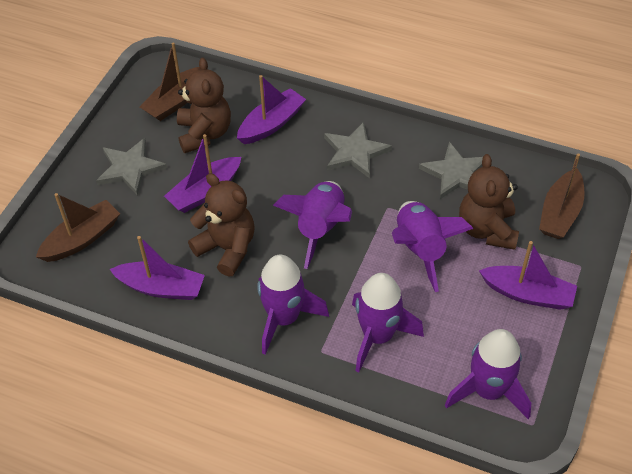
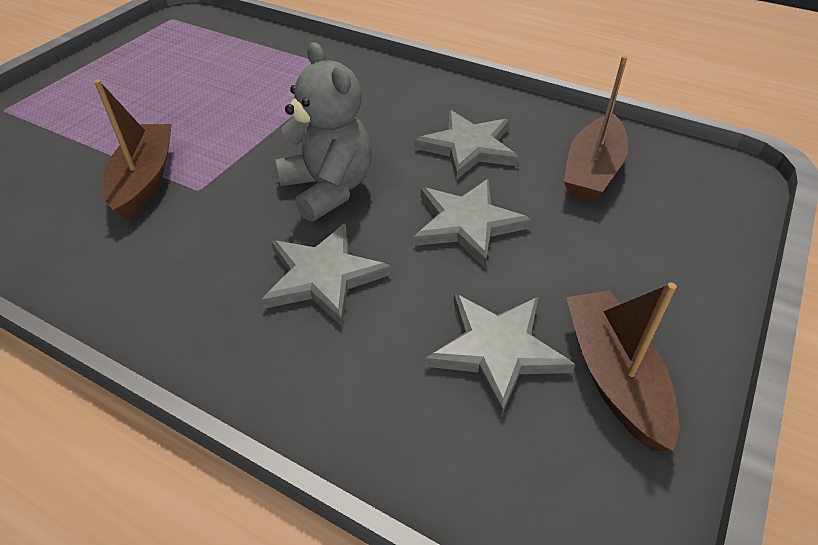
brown teddy bear: 3 -> 0
grey star: 3 -> 4
grey teddy bear: 0 -> 1
purple boat: 4 -> 0
purple rocket: 5 -> 0

